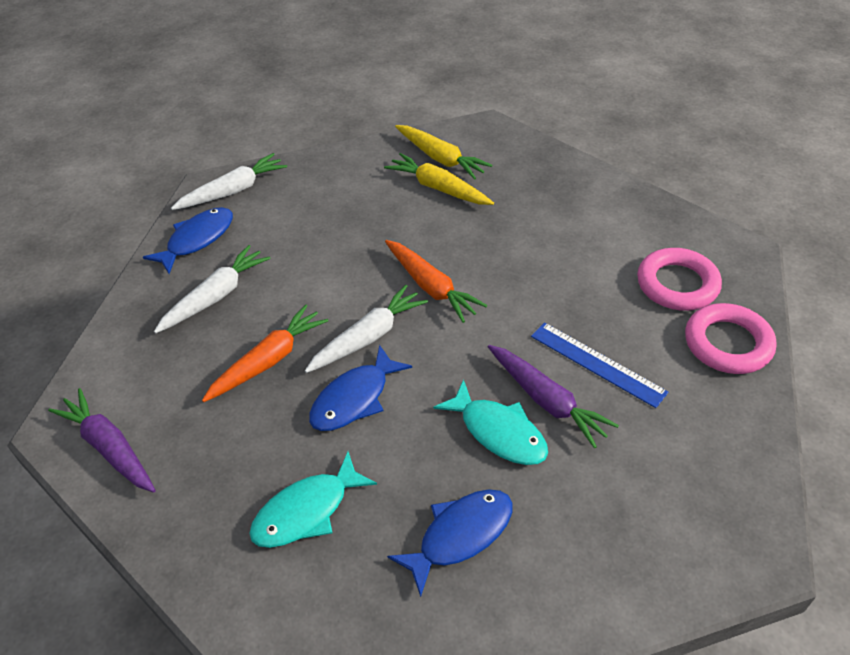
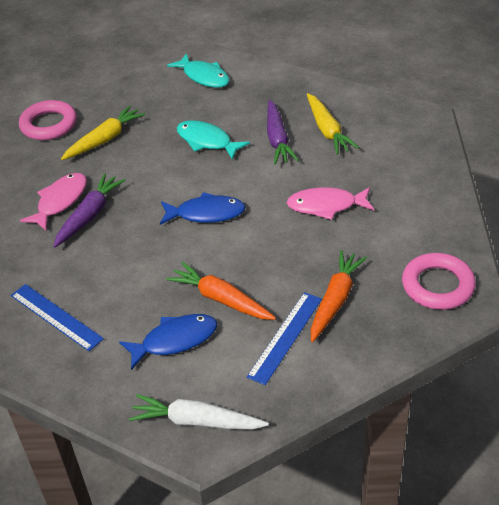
blue fish: 3 -> 2
blue ruler: 1 -> 2
pink fish: 0 -> 2
white carrot: 3 -> 1

